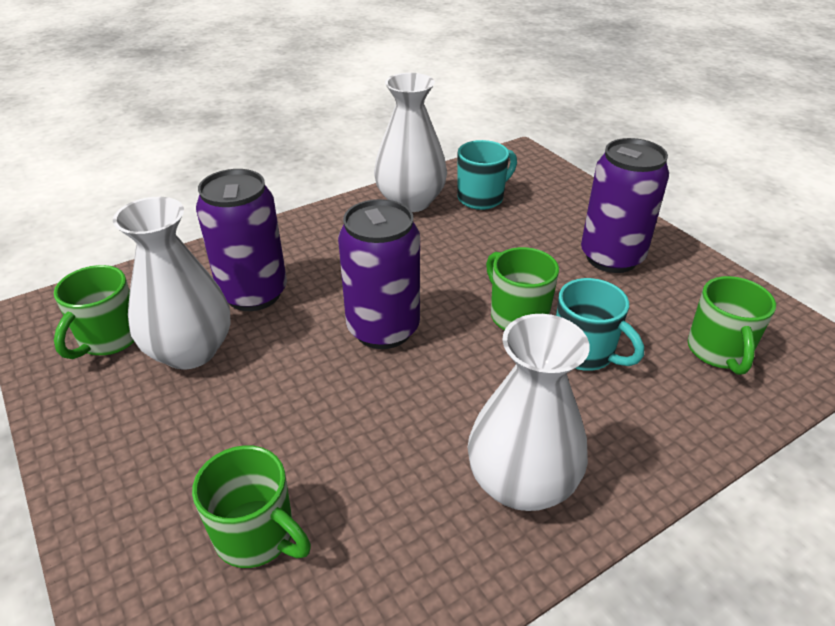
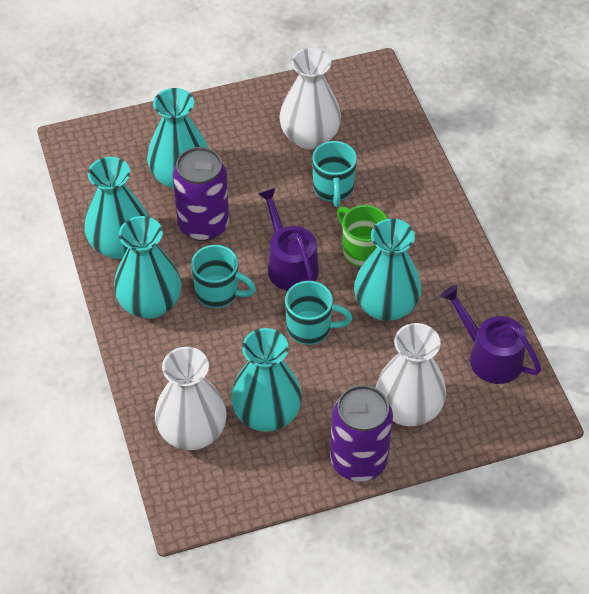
green mug: 4 -> 1
purple can: 3 -> 2
purple watering can: 0 -> 2
turquoise mug: 2 -> 3
turquoise vase: 0 -> 5

